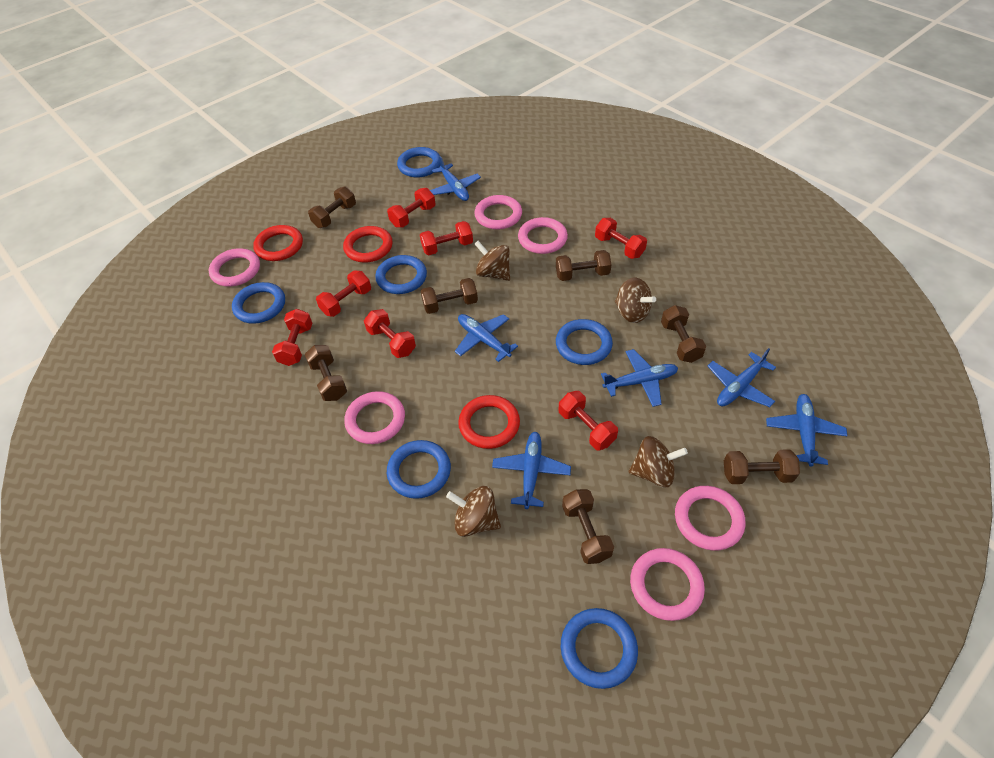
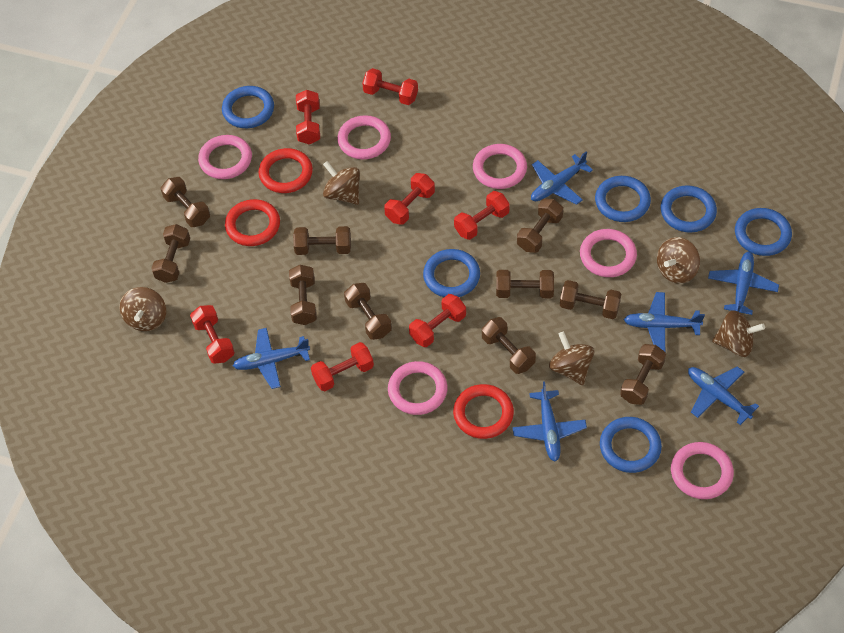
brown dumbbell: 7 -> 10
brown spinning top: 4 -> 5

